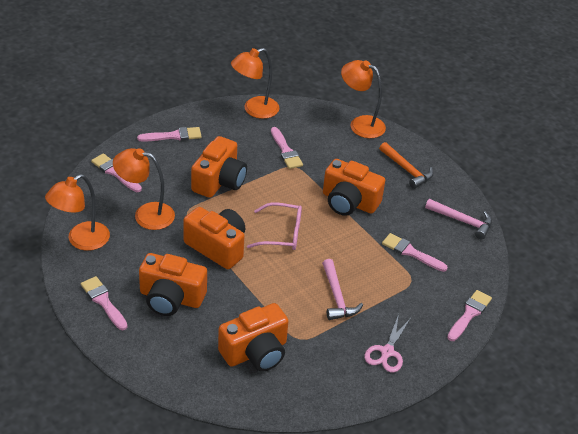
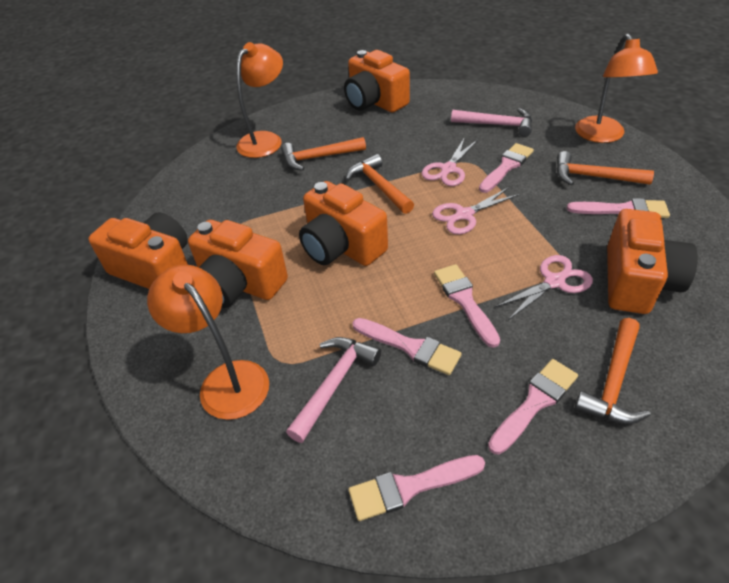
orange hammer: 1 -> 4
orange lamp: 4 -> 3
pink glasses: 1 -> 0
pink scissors: 1 -> 3

